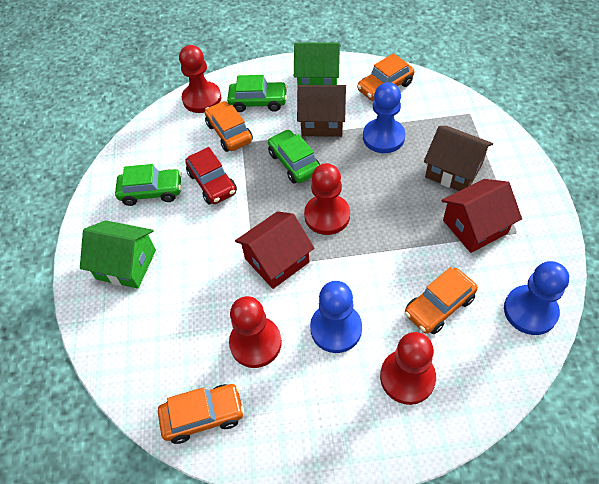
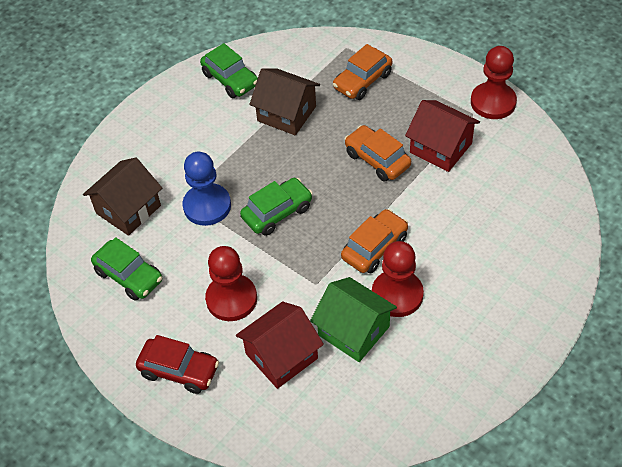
blue pawn: 3 -> 1
green house: 2 -> 1
orange car: 4 -> 3
red pawn: 4 -> 3

